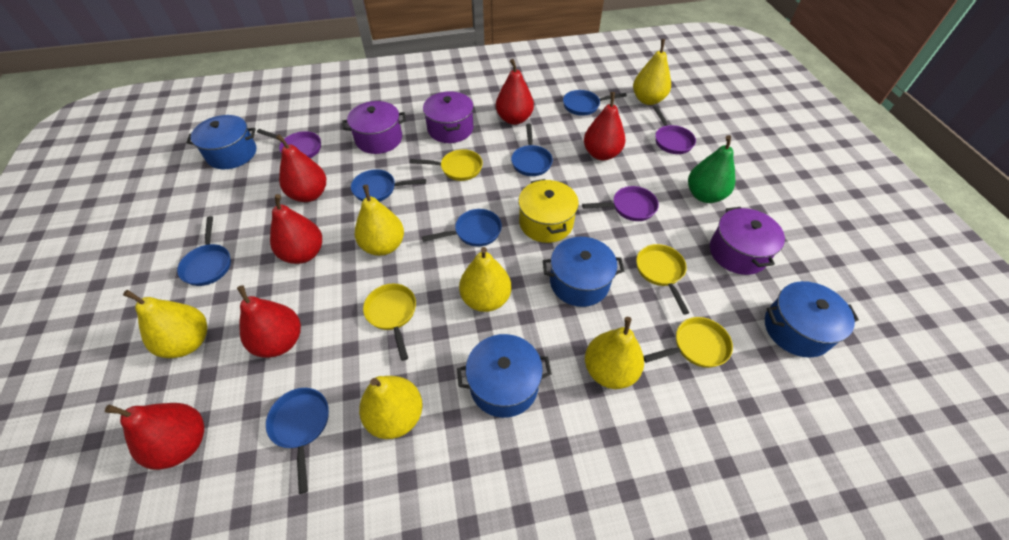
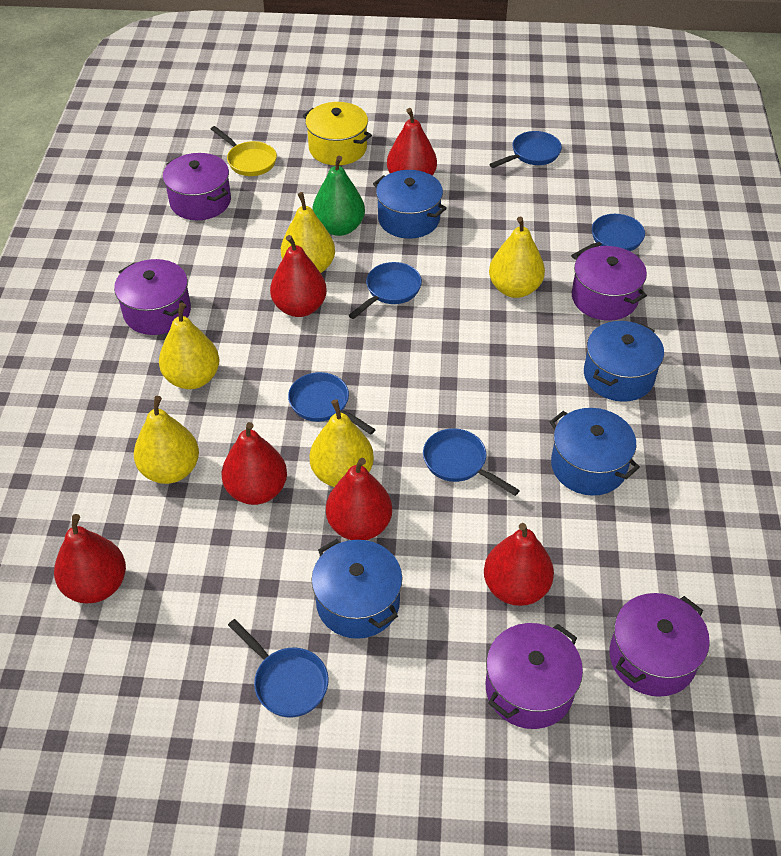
purple pan: 3 -> 0
purple pot: 3 -> 5
yellow pan: 4 -> 1
yellow pear: 6 -> 5

